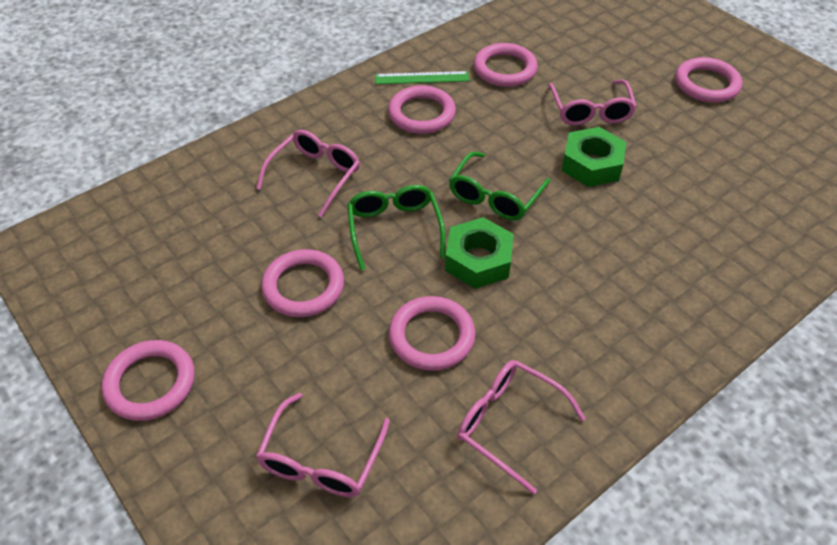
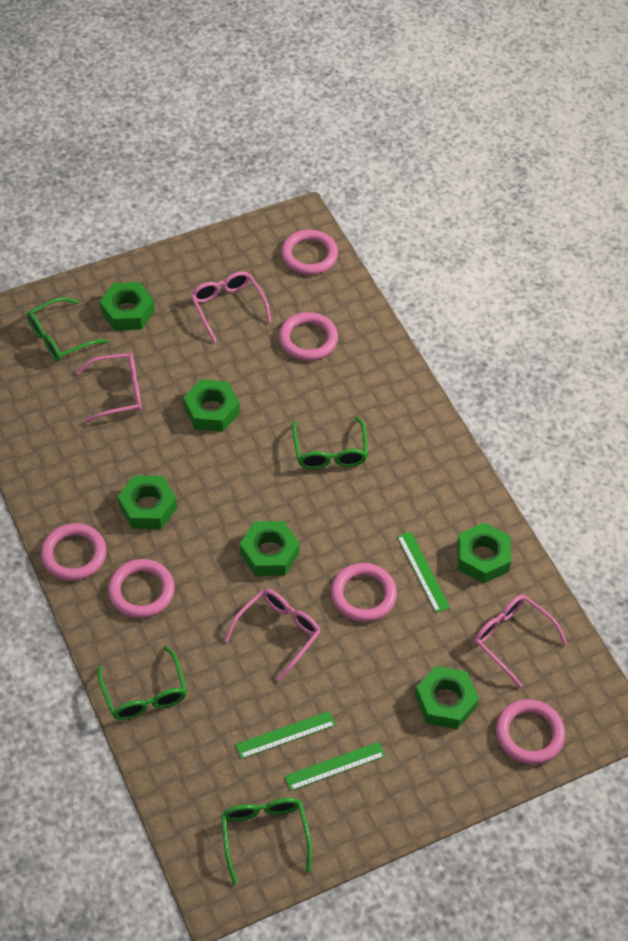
green glasses: 2 -> 4
green nut: 2 -> 6
green ruler: 1 -> 3

